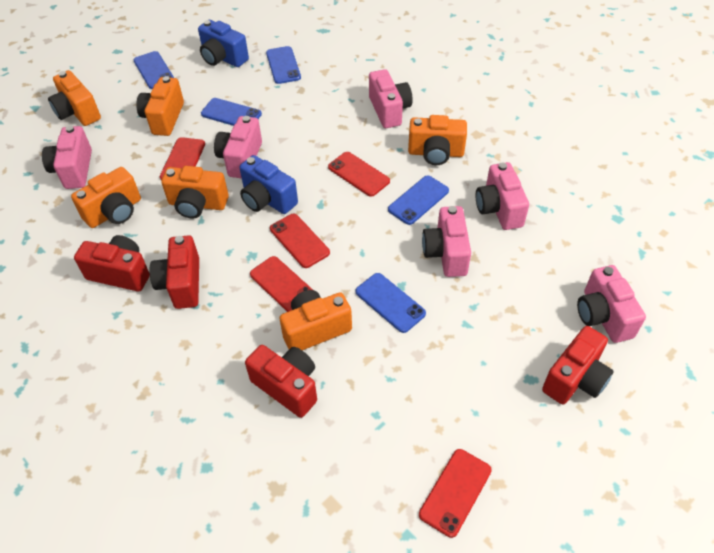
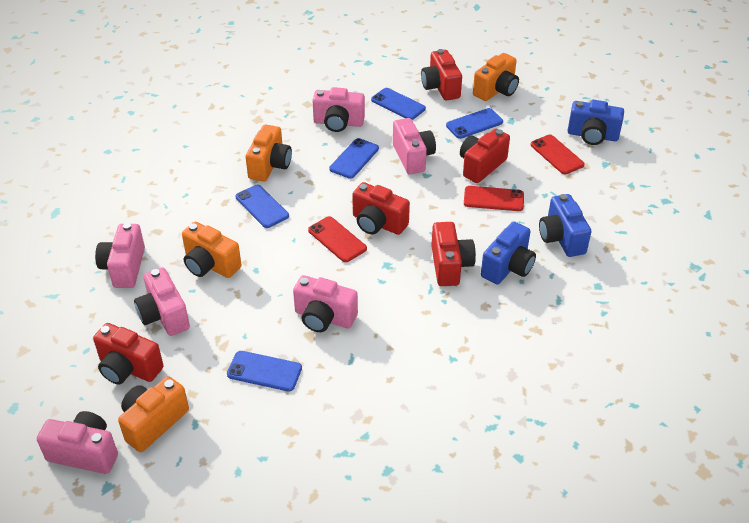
blue camera: 2 -> 3
orange camera: 6 -> 4
red camera: 4 -> 5
red phone: 5 -> 3

